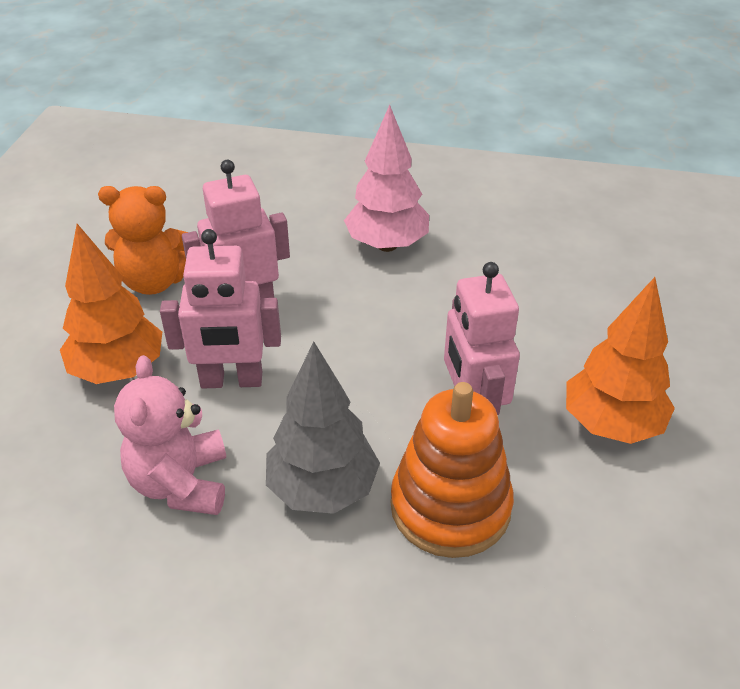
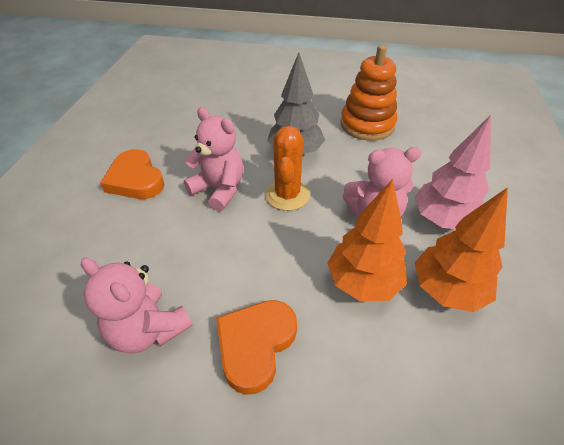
orange cactus: 0 -> 1
orange heart: 0 -> 2
orange teddy bear: 1 -> 0
pink robot: 3 -> 0
pink teddy bear: 1 -> 3

